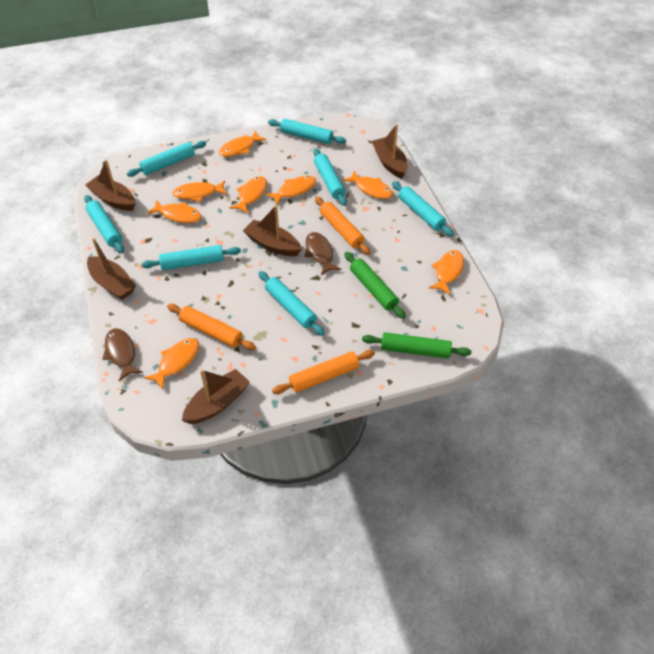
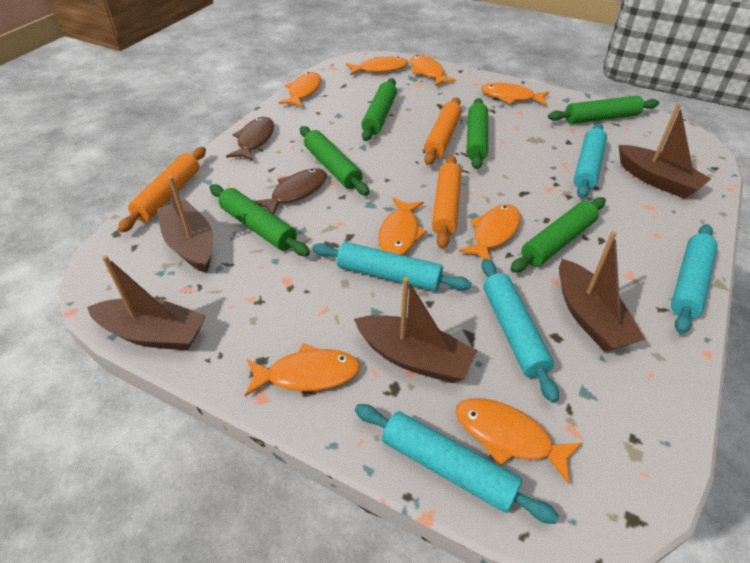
green rolling pin: 2 -> 6
turquoise rolling pin: 7 -> 5

